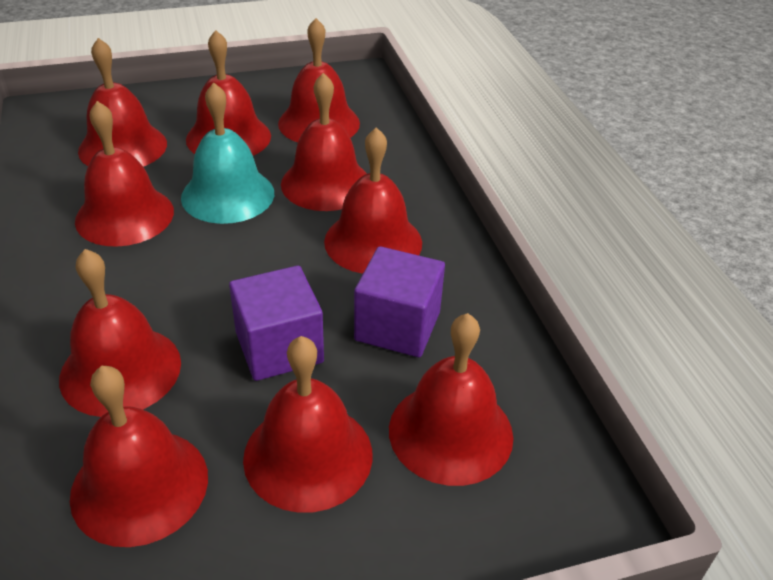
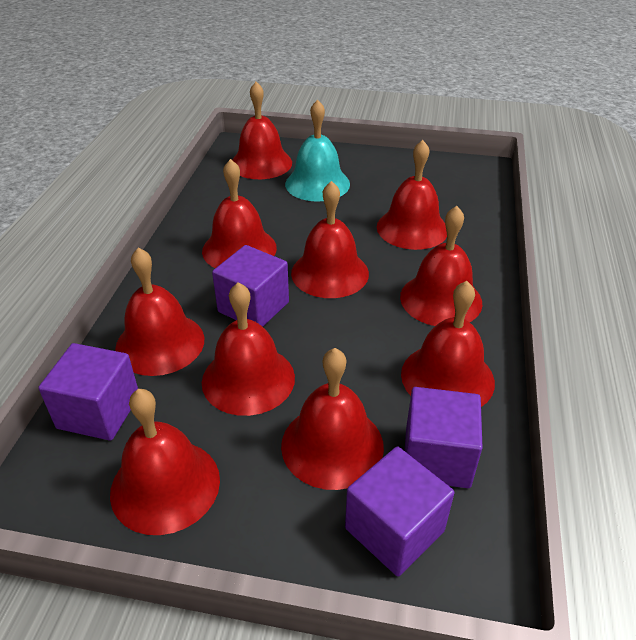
purple cube: 2 -> 4

